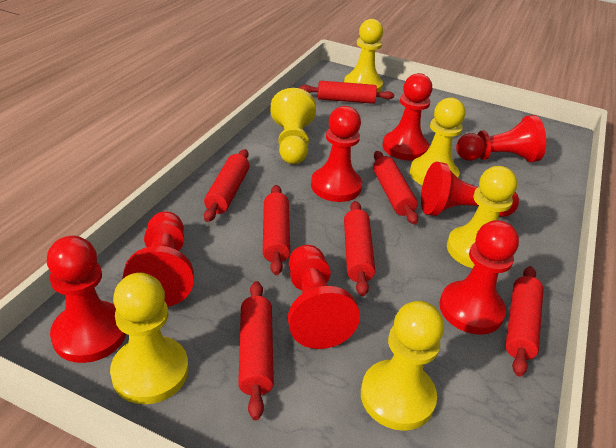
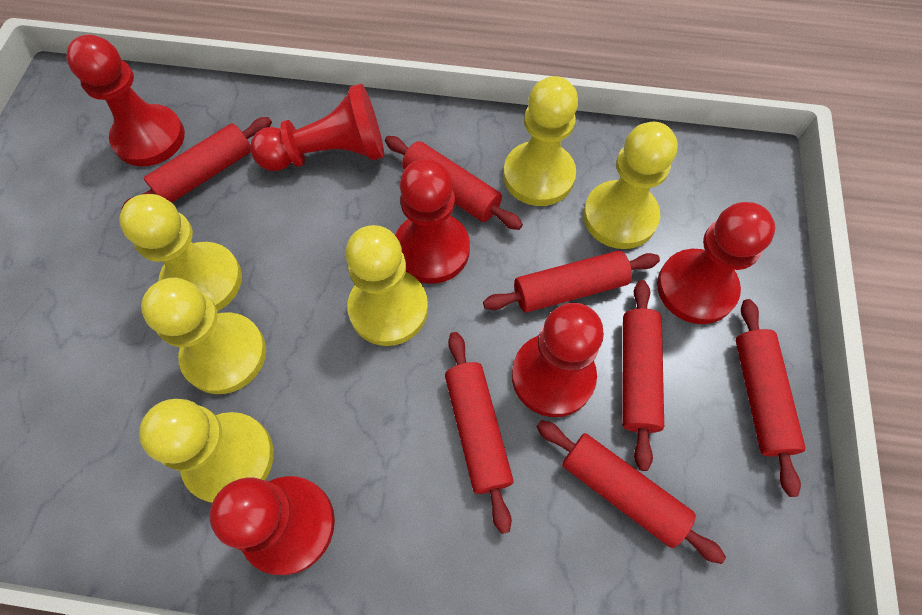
red pawn: 8 -> 6

